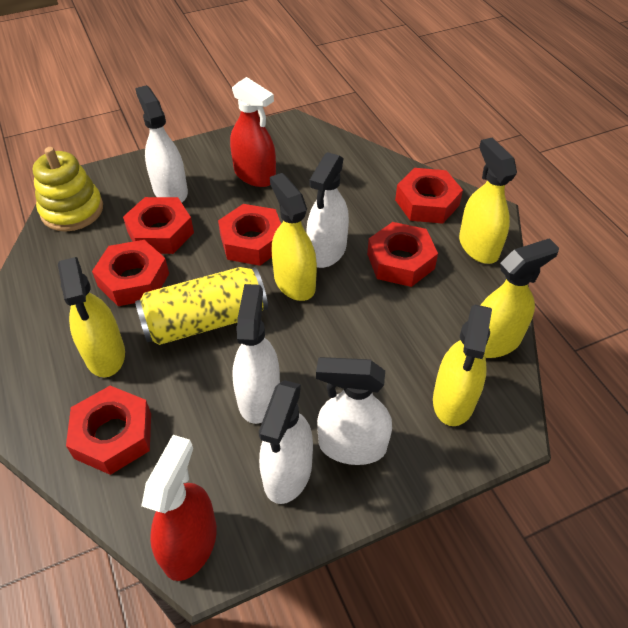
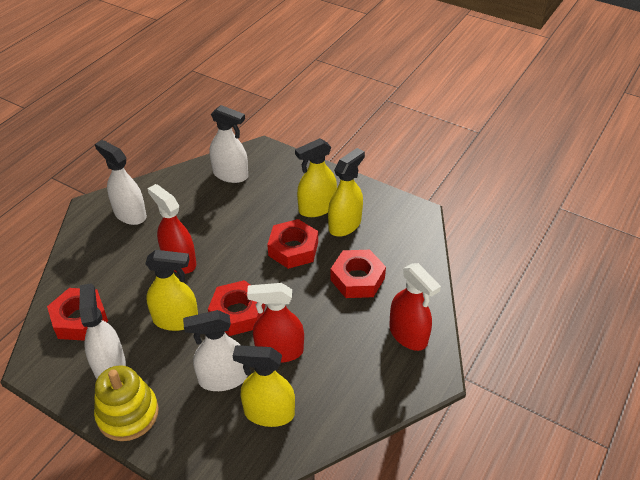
red nut: 6 -> 4
red spray bottle: 2 -> 3
white spray bottle: 5 -> 4
yellow can: 1 -> 0
yellow spray bottle: 5 -> 4

